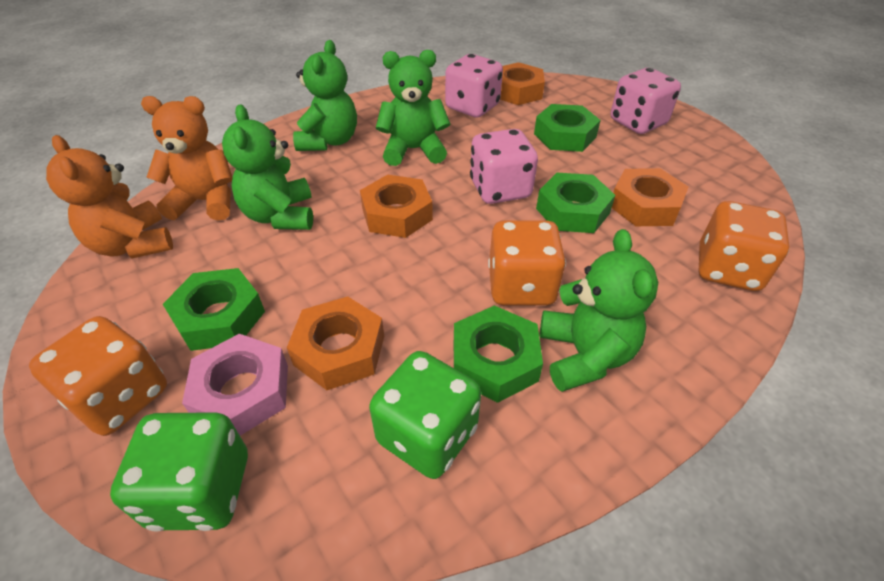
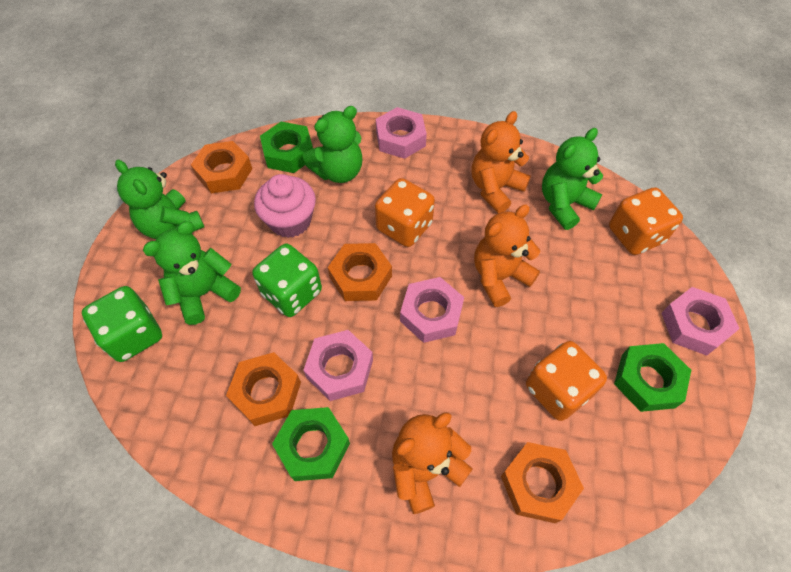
green nut: 4 -> 3
orange teddy bear: 2 -> 3
pink cupcake: 0 -> 1
pink dice: 3 -> 0
pink nut: 1 -> 4

